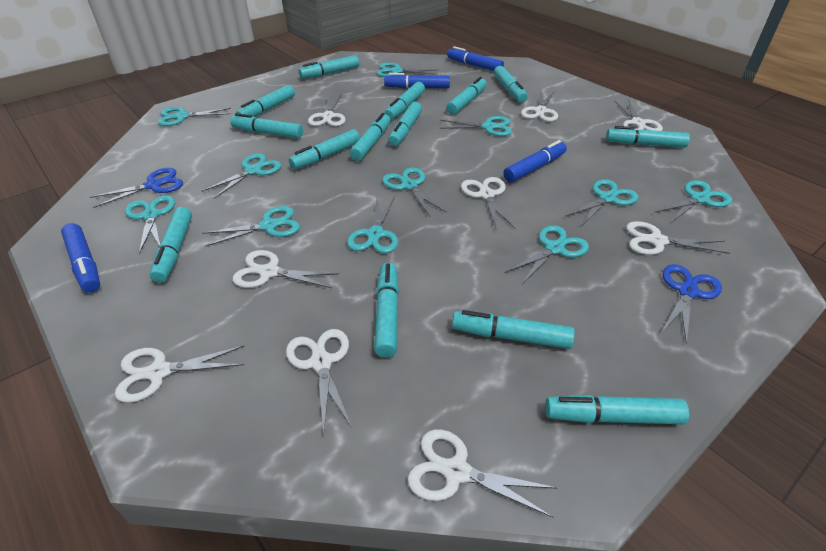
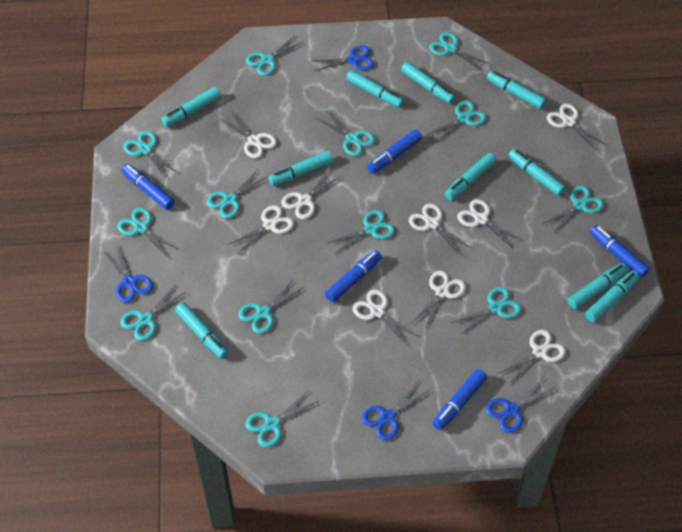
blue marker: 4 -> 5
blue scissors: 2 -> 4
turquoise marker: 14 -> 10
turquoise scissors: 11 -> 13

